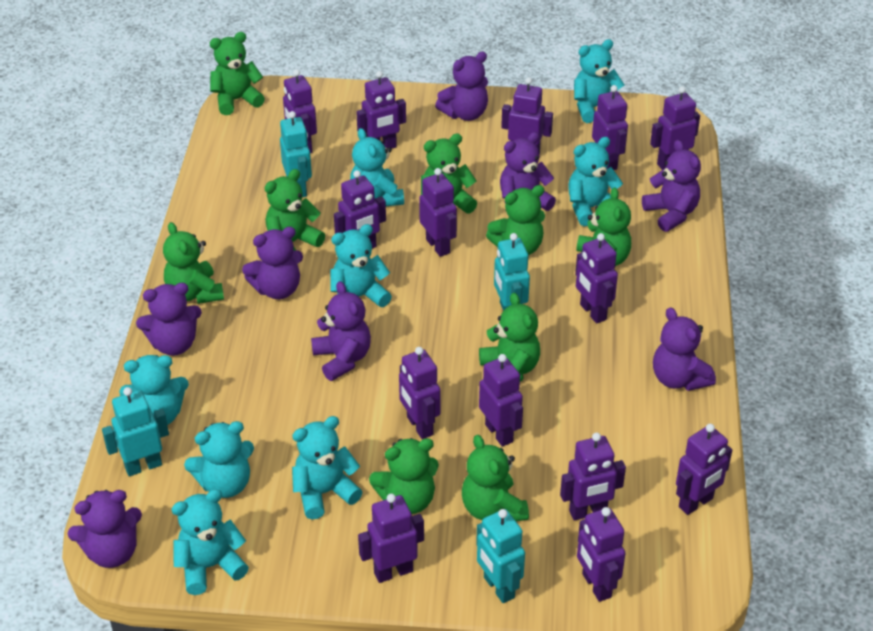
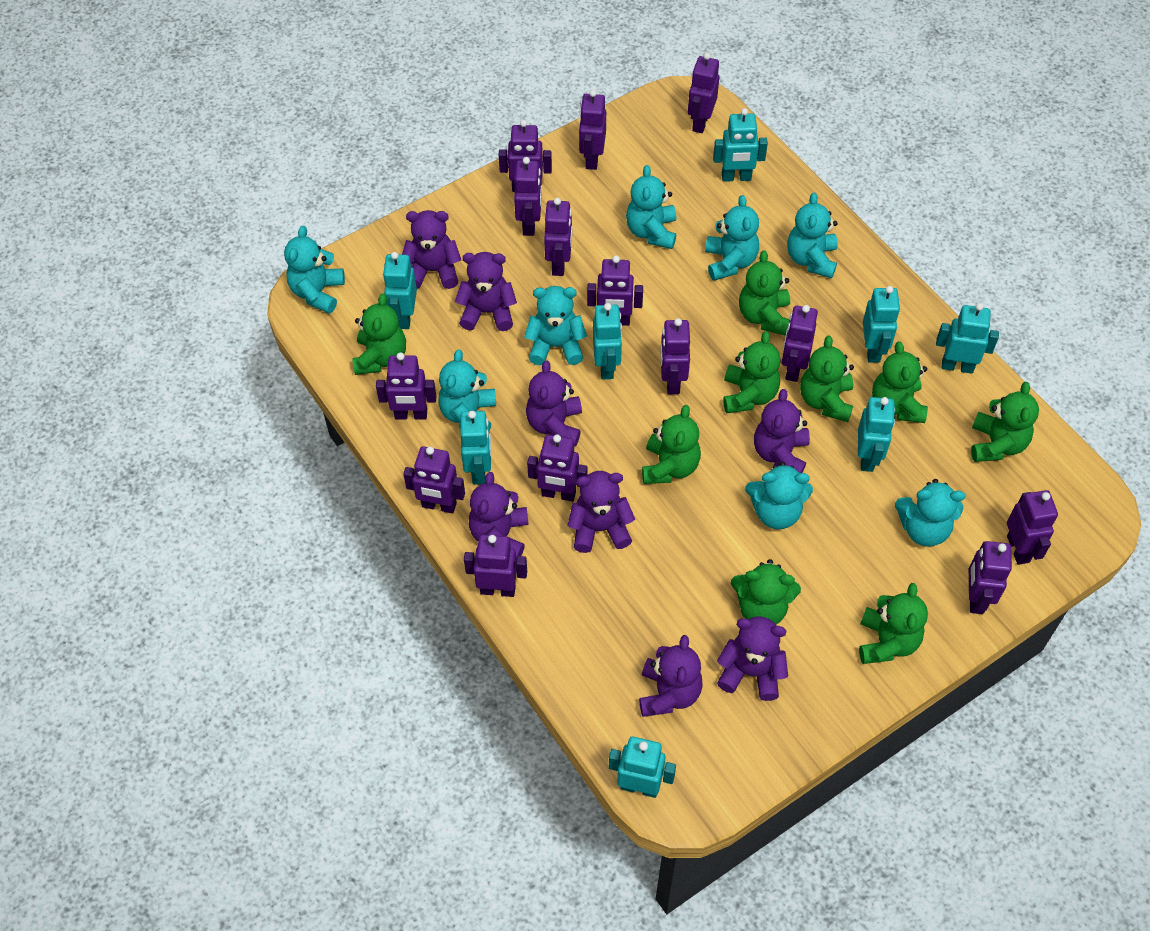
turquoise robot: 4 -> 8

